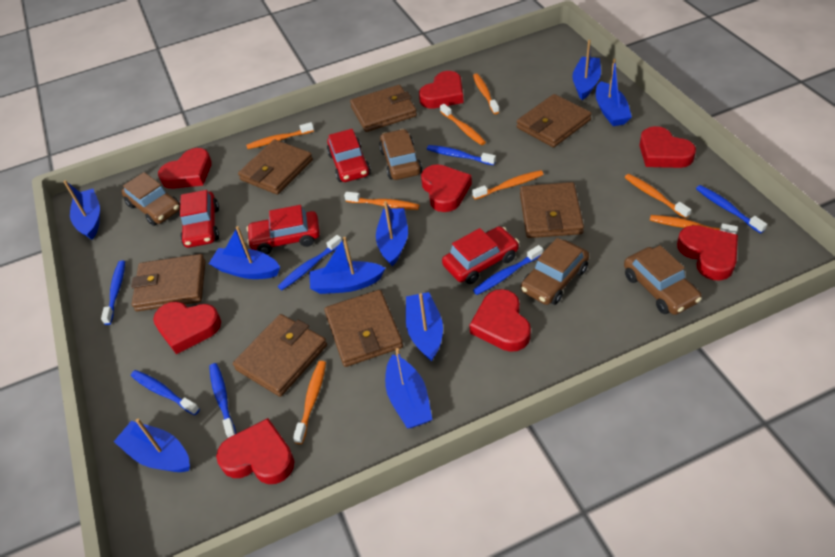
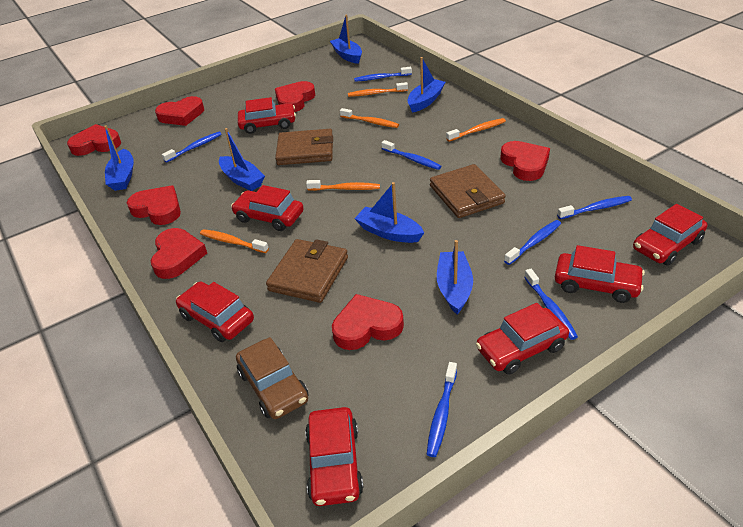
blue boat: 9 -> 6
brown car: 4 -> 1
brown wallet: 7 -> 3
orange toothbrush: 8 -> 5
red car: 4 -> 7
red heart: 8 -> 7

